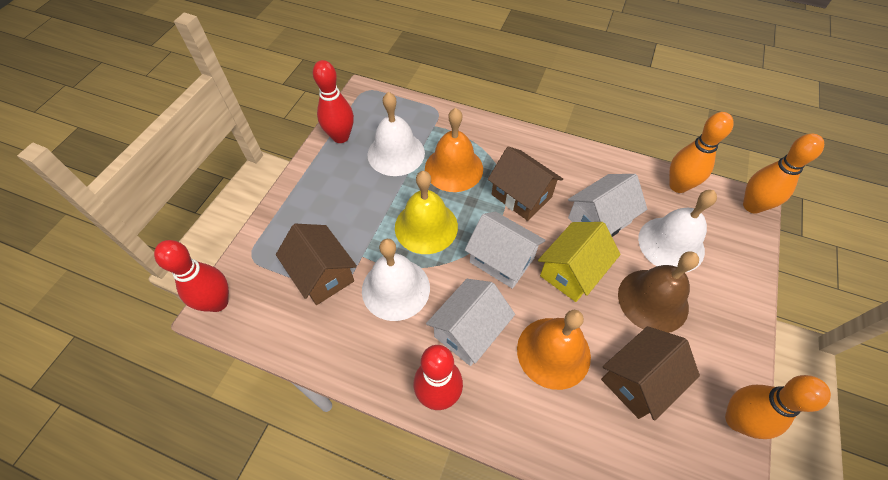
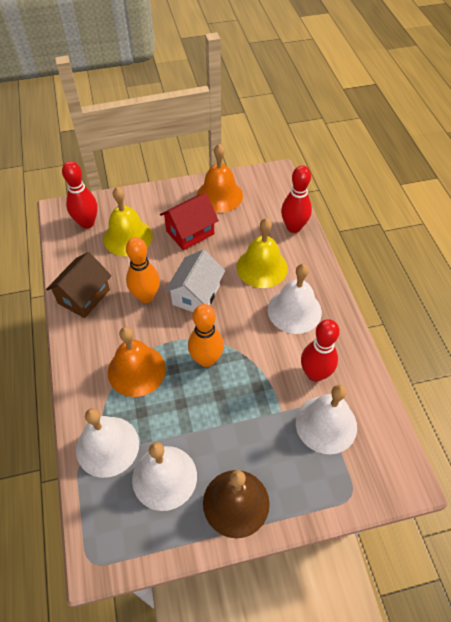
brown house: 3 -> 1
orange bowling pin: 3 -> 2
red house: 0 -> 1
white bell: 3 -> 4
white house: 3 -> 1
yellow bell: 1 -> 2
yellow house: 1 -> 0

